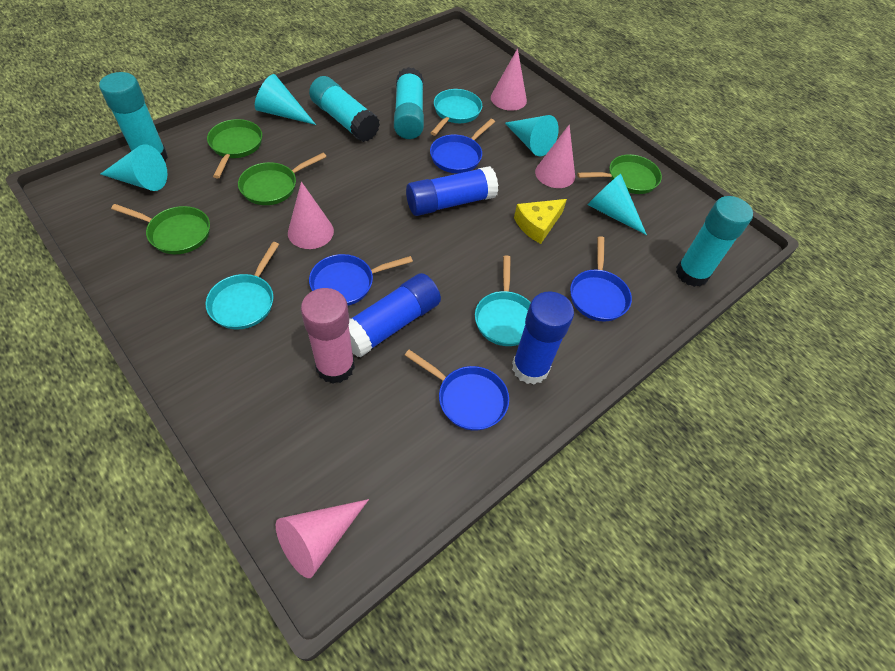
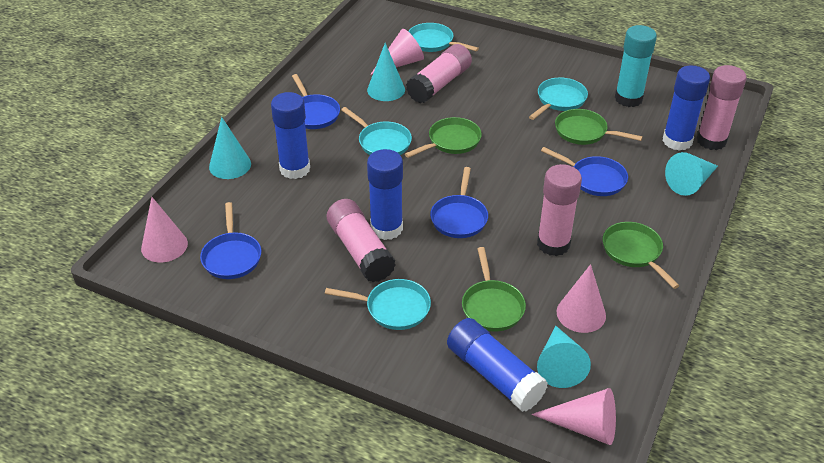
blue glue stick: 3 -> 4
pink glue stick: 1 -> 4
turquoise glue stick: 4 -> 1
turquoise pan: 3 -> 4
yellow cheese: 1 -> 0

